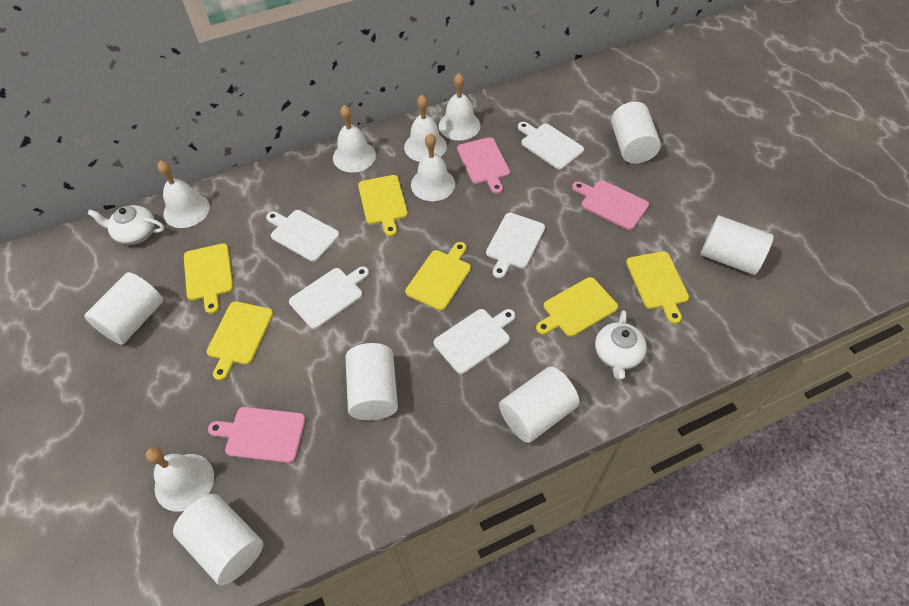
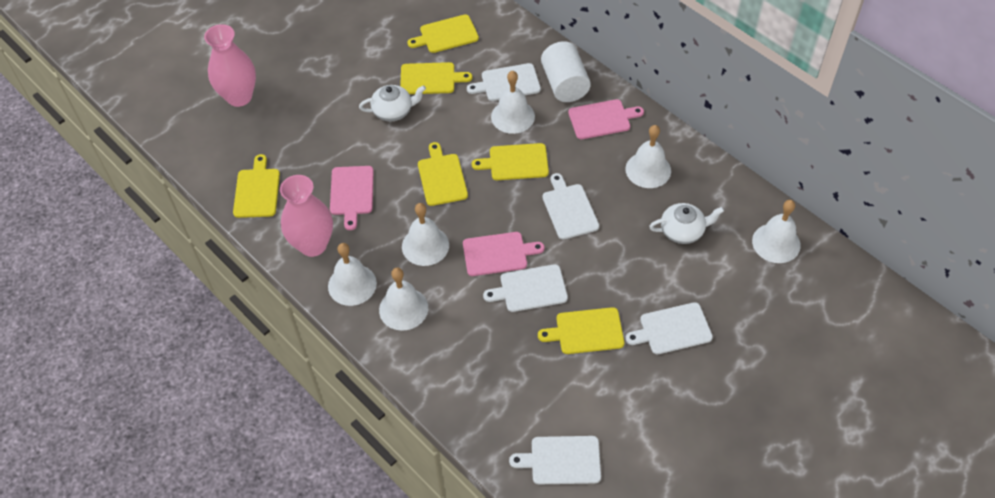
pink vase: 0 -> 2
white cylinder: 6 -> 1

